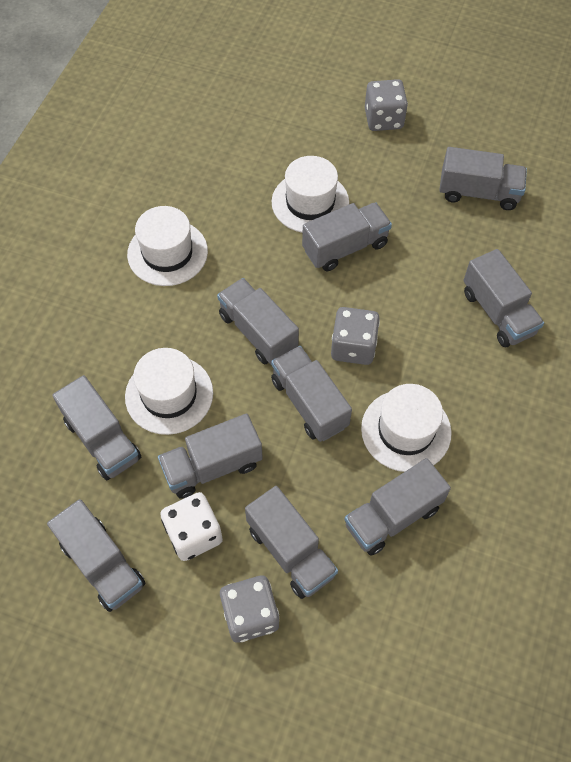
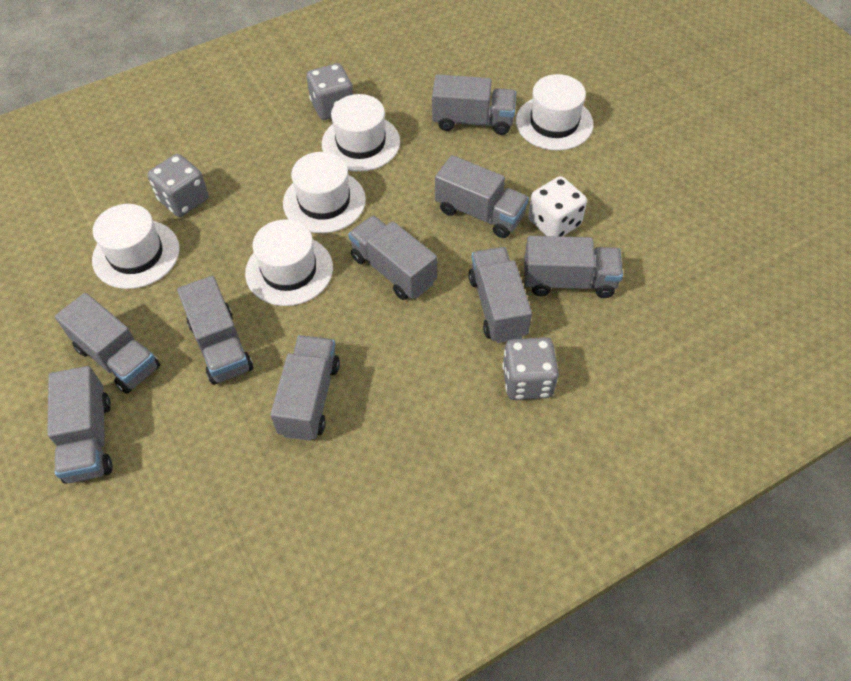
grey truck: 10 -> 9
white hat: 4 -> 5

